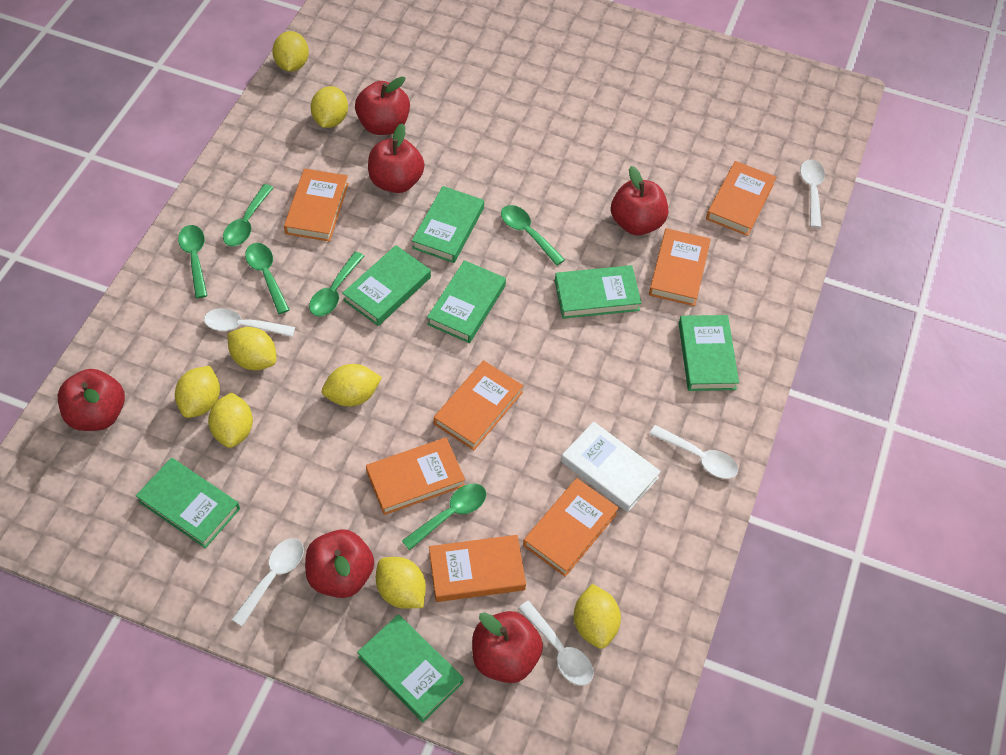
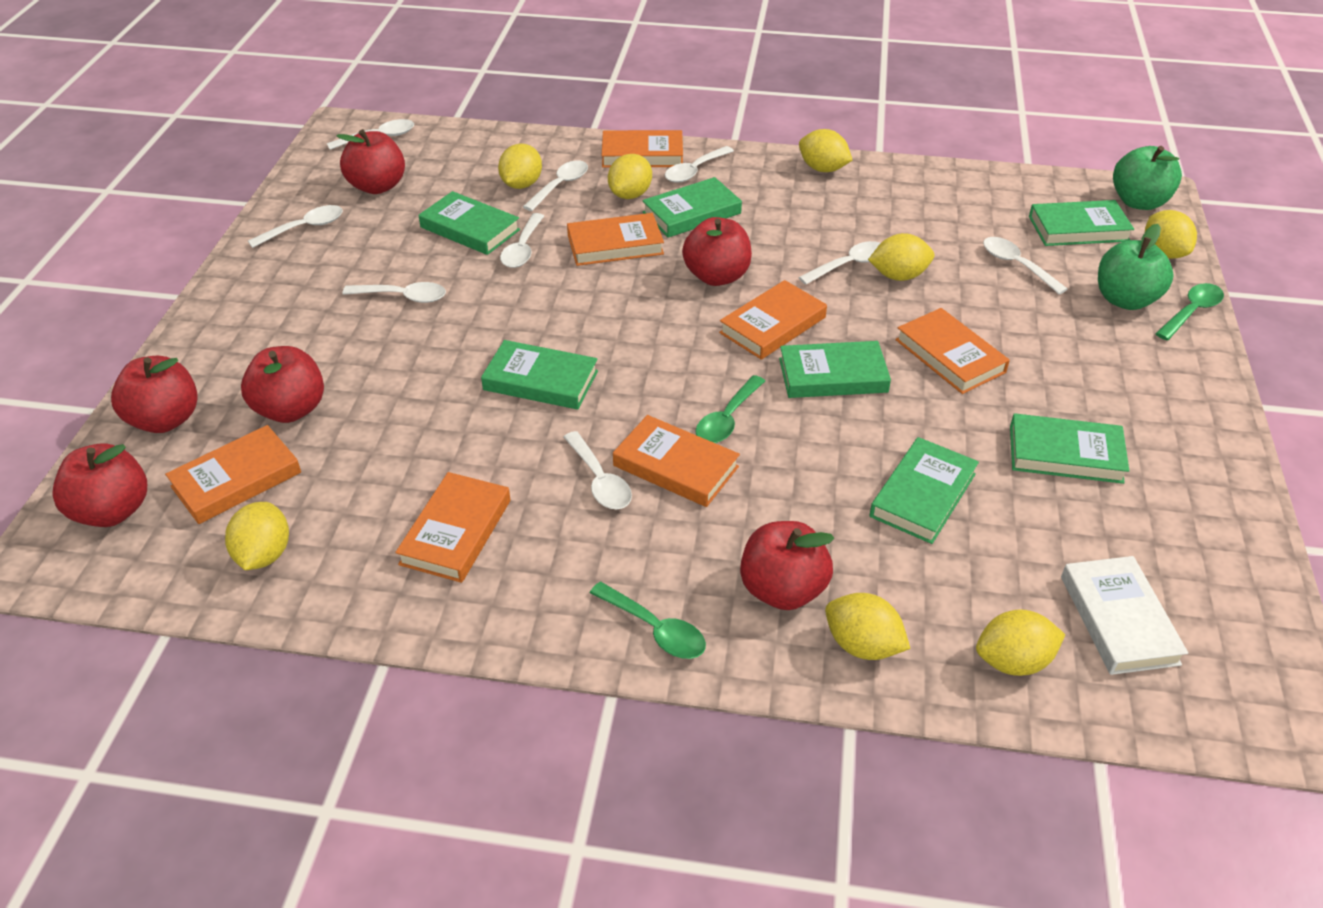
green apple: 0 -> 2
green spoon: 6 -> 3
white spoon: 5 -> 9

